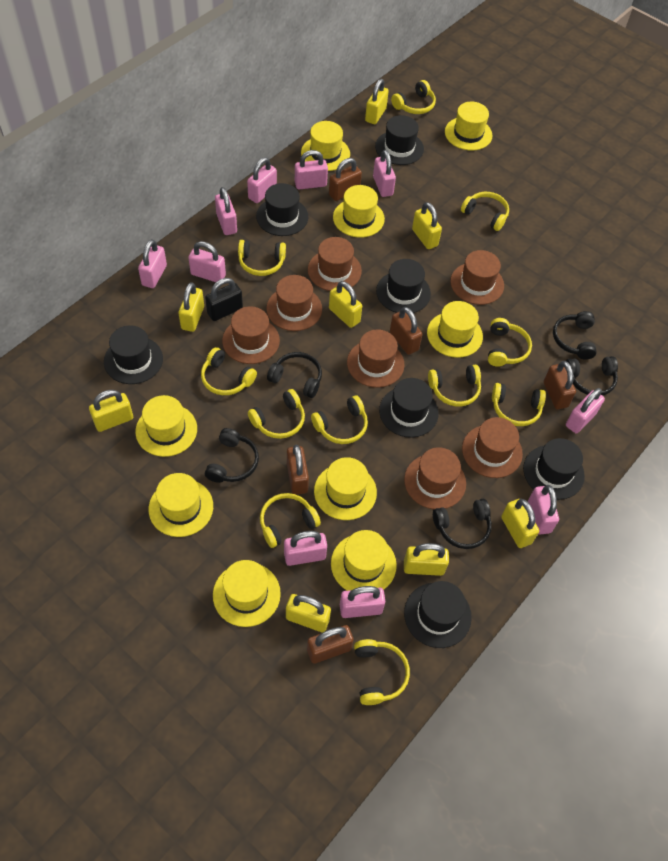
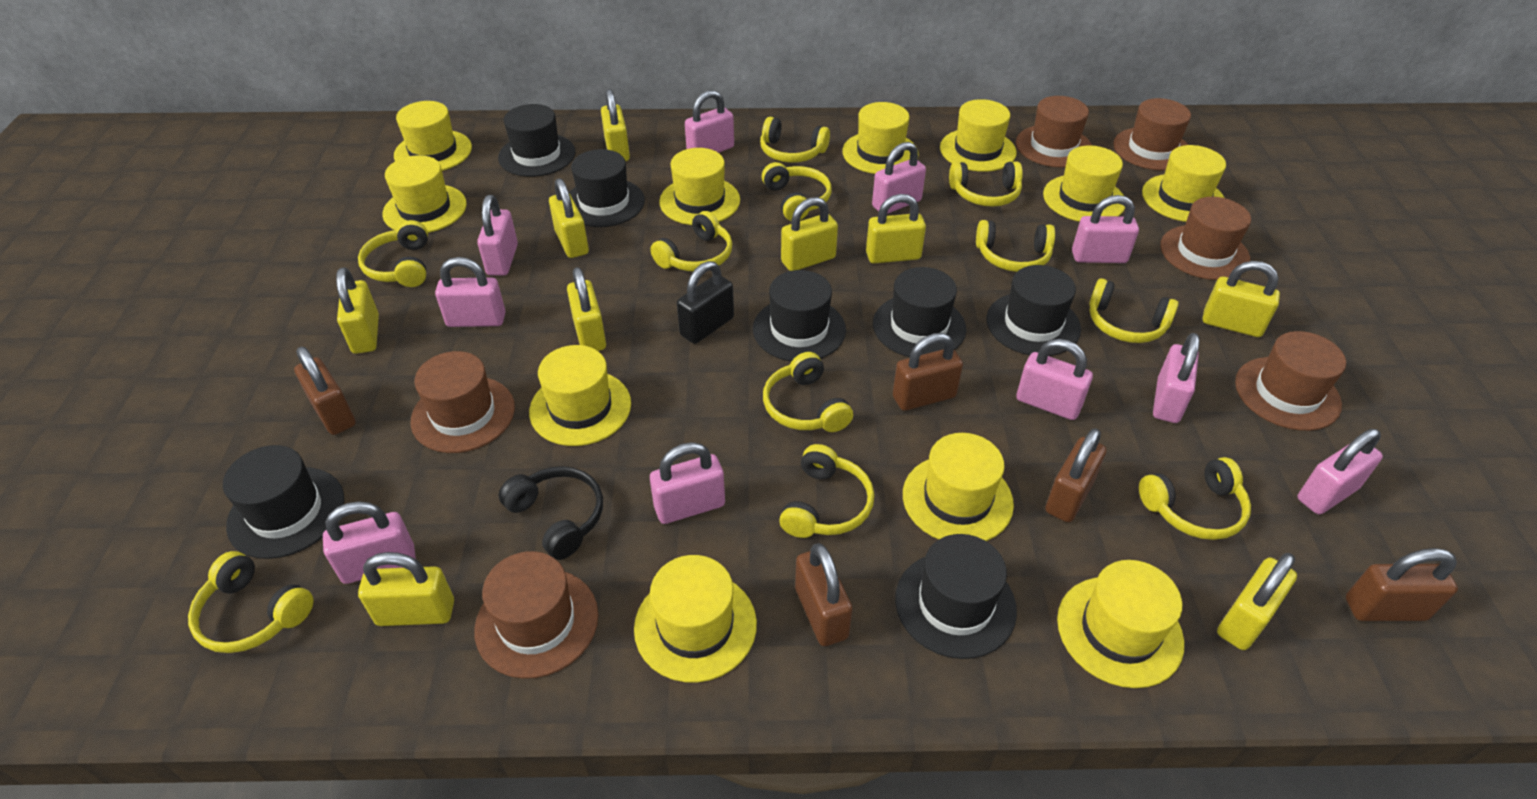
black headphones: 5 -> 1
brown hat: 7 -> 6
yellow hat: 9 -> 11
yellow padlock: 8 -> 9

